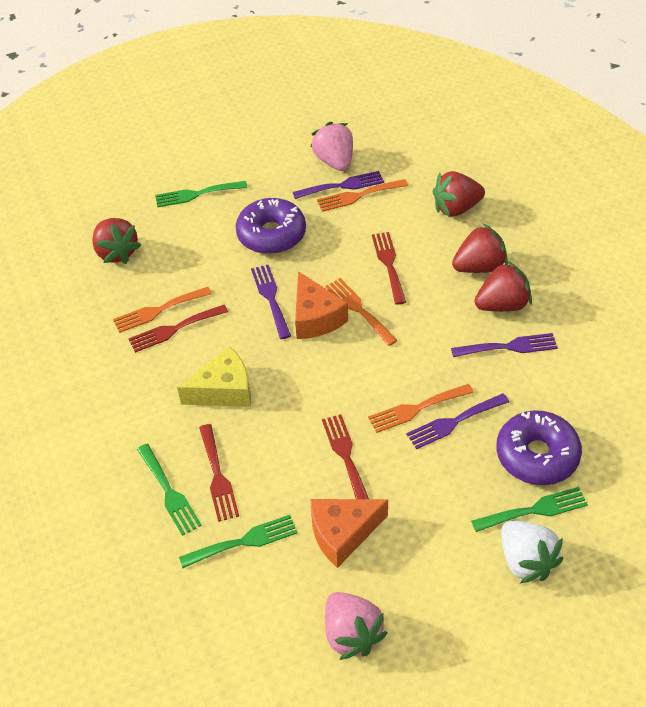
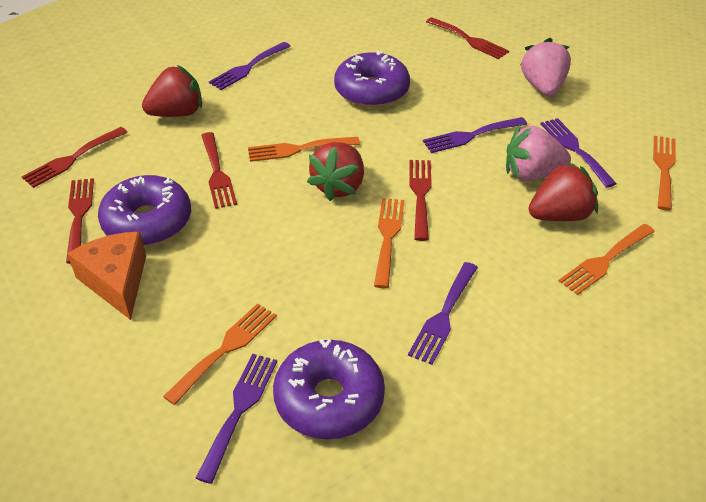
green fork: 4 -> 0
orange cheese: 2 -> 1
orange fork: 4 -> 5
purple donut: 2 -> 3
purple fork: 4 -> 5
red fork: 4 -> 5
red strawberry: 4 -> 3
white strawberry: 1 -> 0
yellow cheese: 1 -> 0

